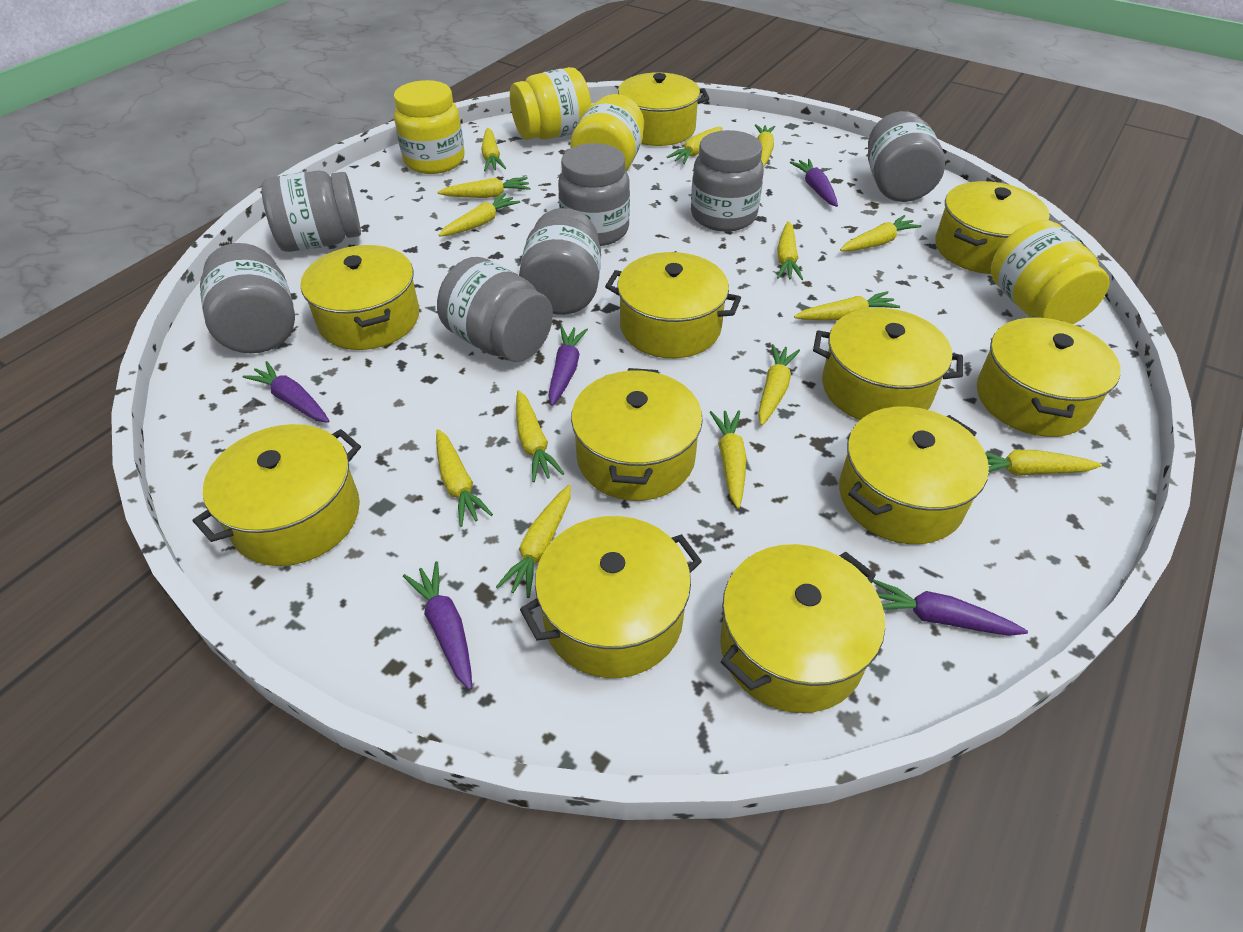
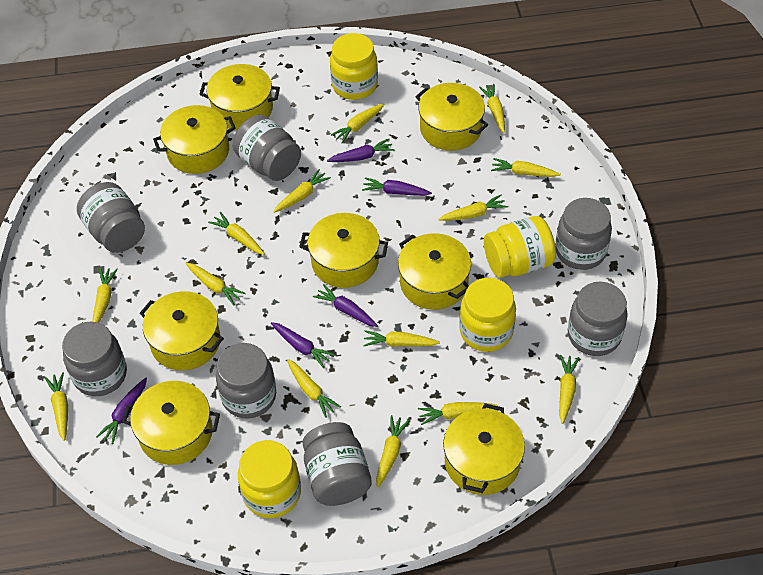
yellow pot: 11 -> 8

